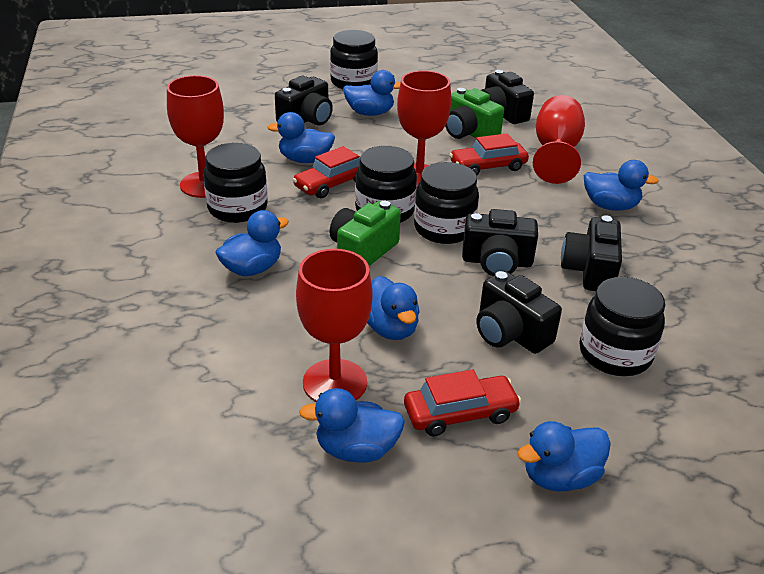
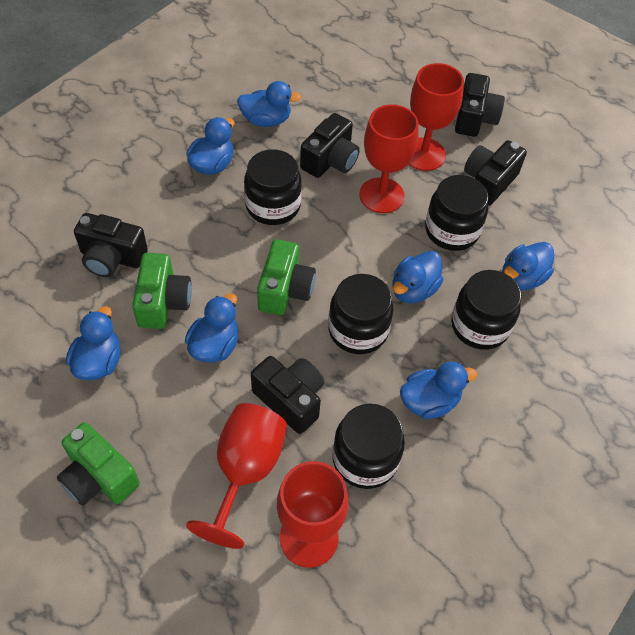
green camera: 2 -> 3
red car: 3 -> 0

